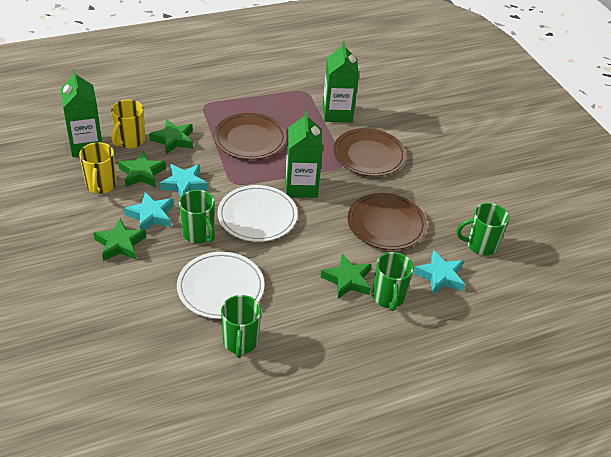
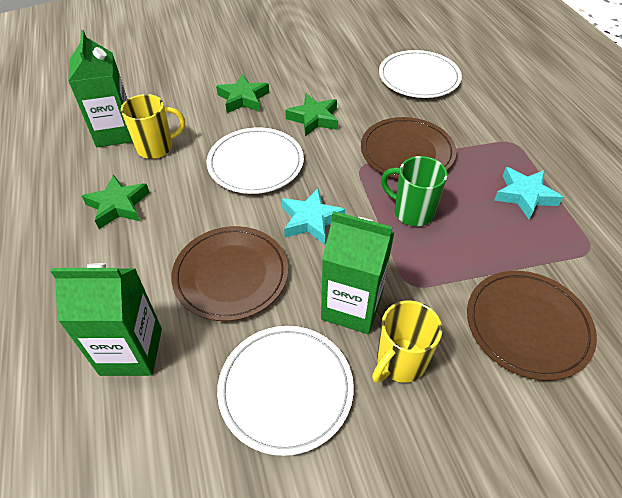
green mug: 4 -> 1
green star: 4 -> 3
turquoise star: 3 -> 2
white plate: 2 -> 3

